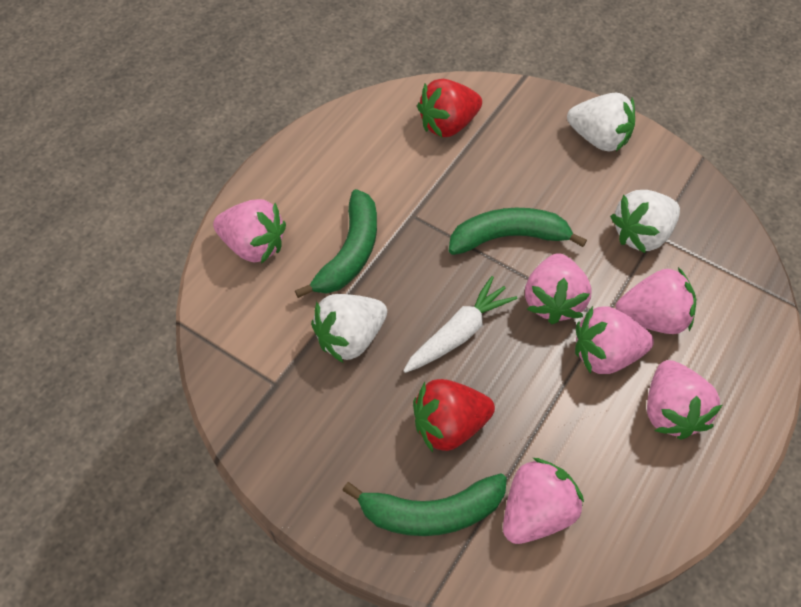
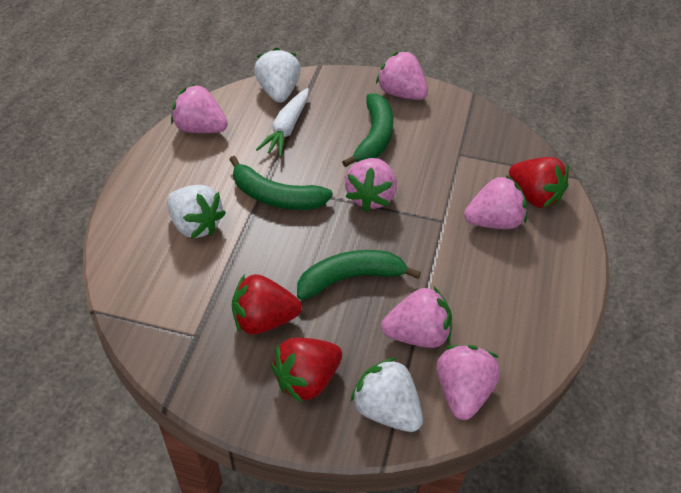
red strawberry: 2 -> 3

